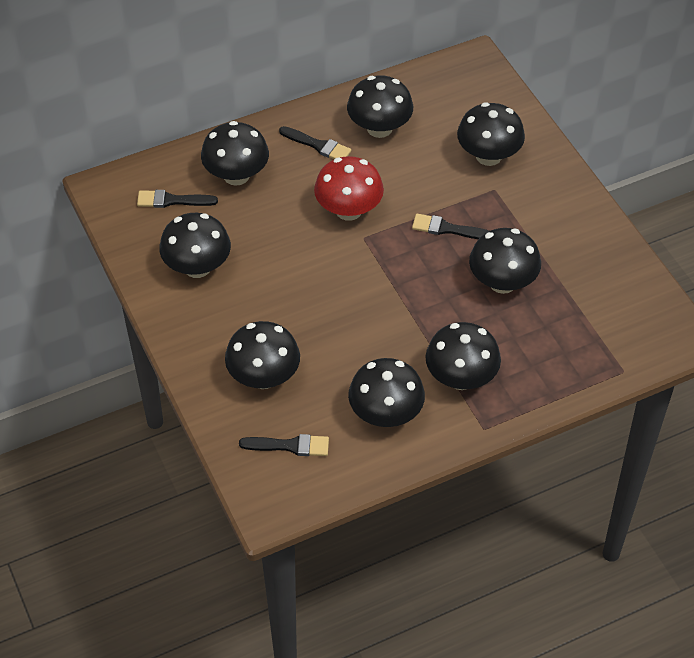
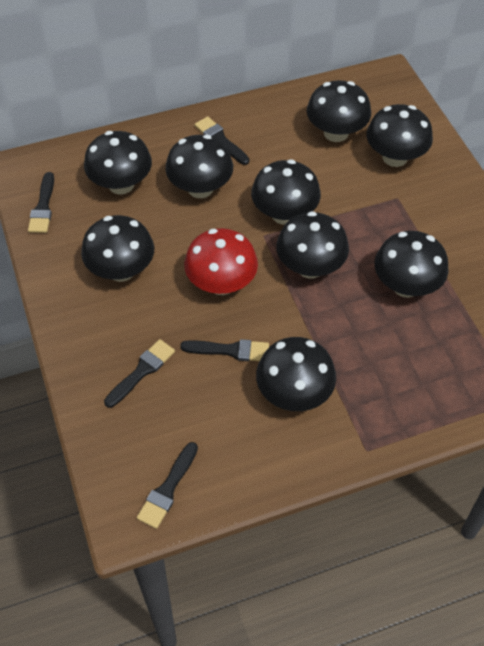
black brush: 4 -> 5
black mushroom: 8 -> 9

